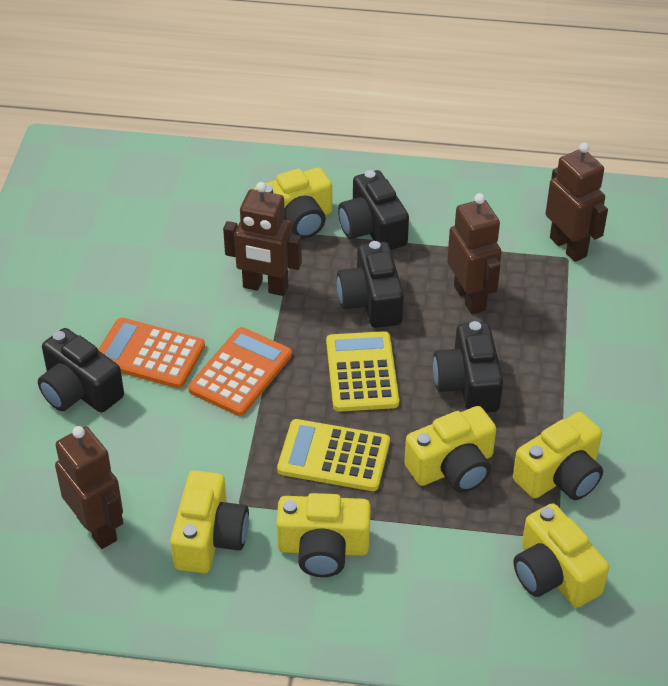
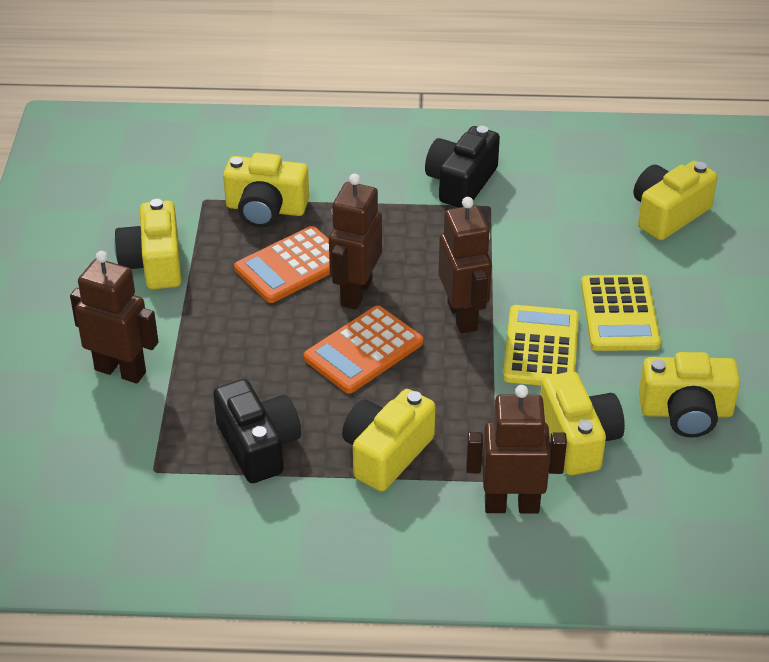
black camera: 4 -> 2

